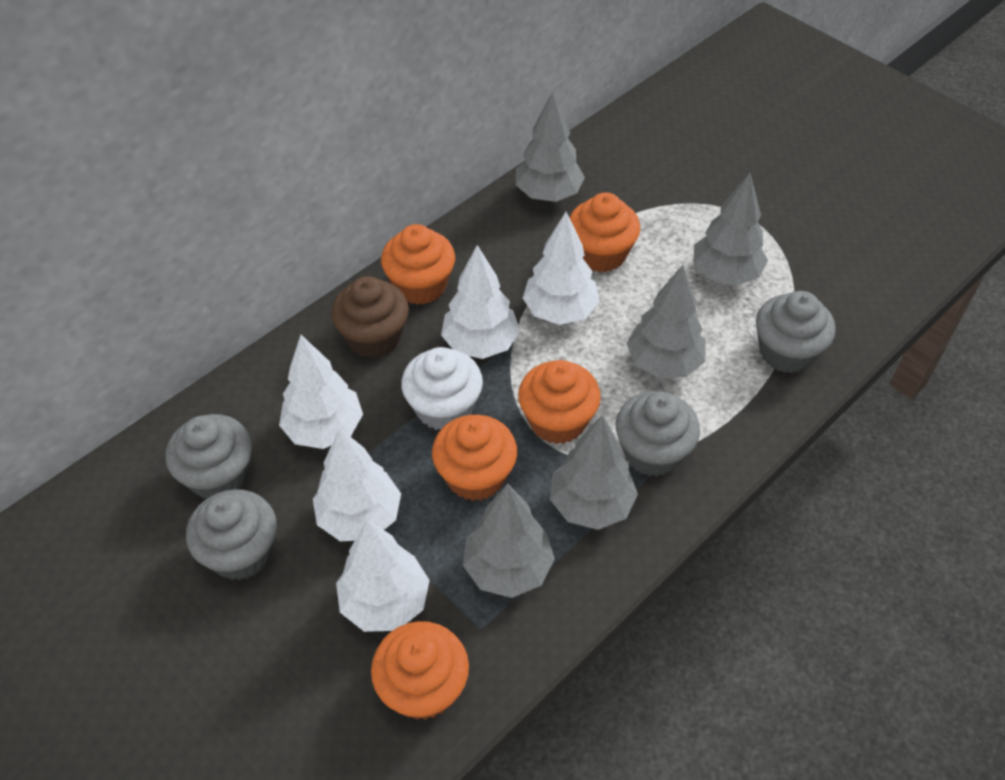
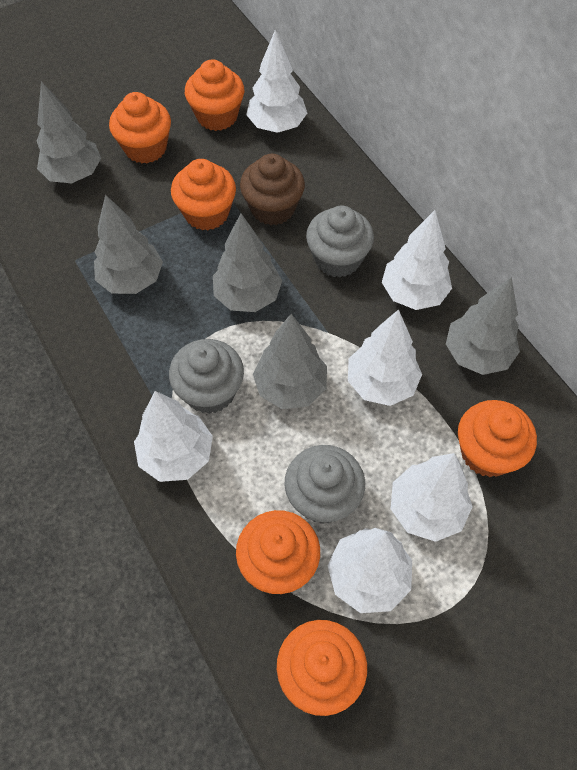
grey cupcake: 4 -> 3
orange cupcake: 5 -> 6
white cupcake: 1 -> 0
white tree: 5 -> 6

